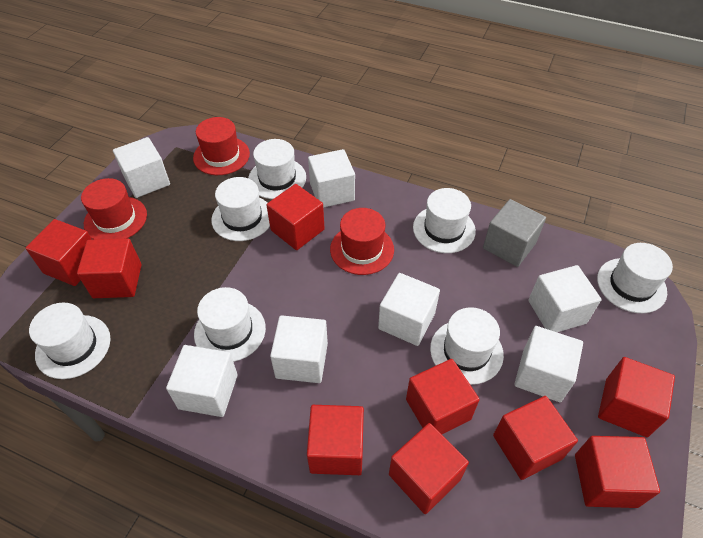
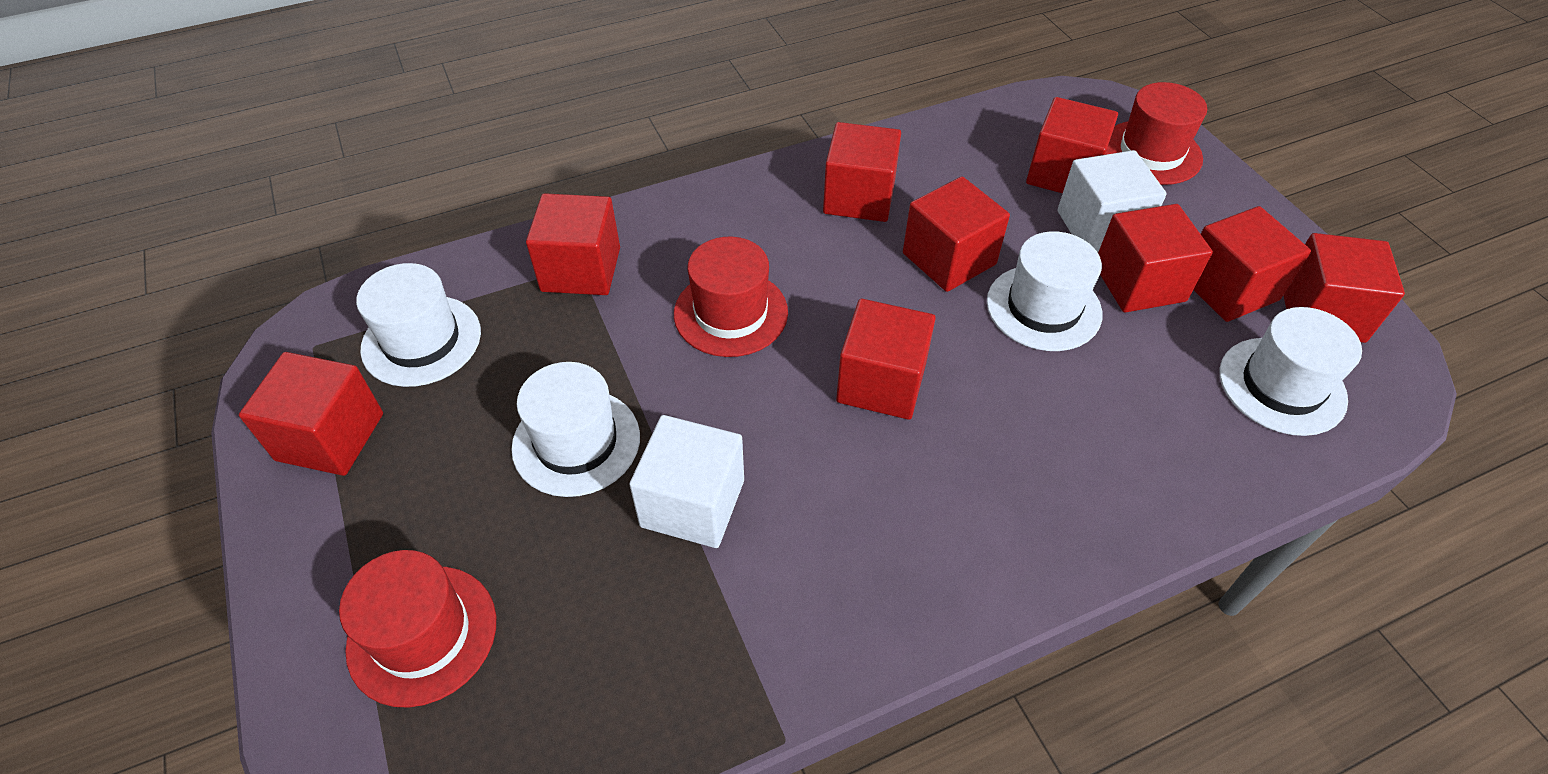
grey cube: 1 -> 0
white cube: 7 -> 2
white hat: 7 -> 4

